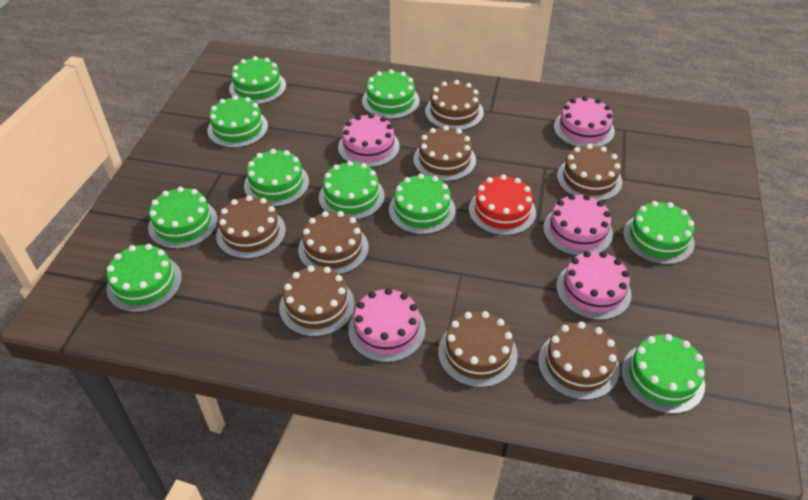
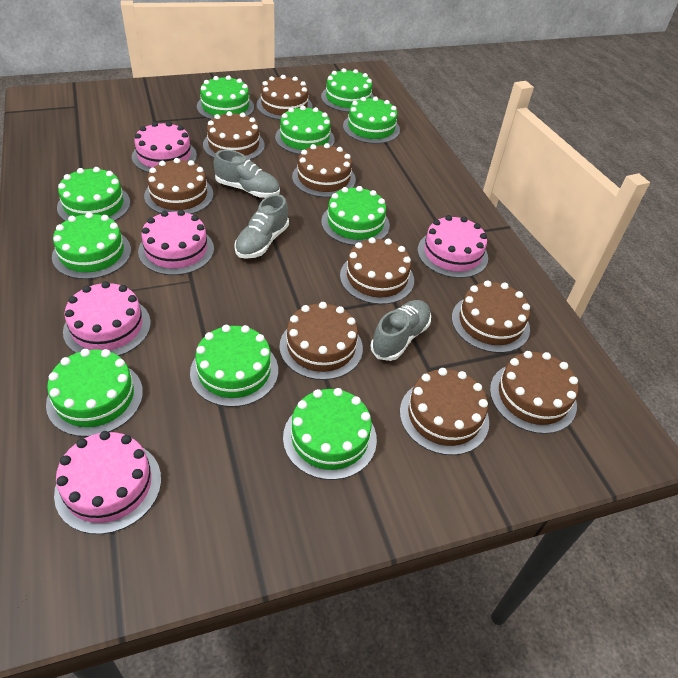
brown cake: 8 -> 9
grey shoe: 0 -> 3
red cake: 1 -> 0

